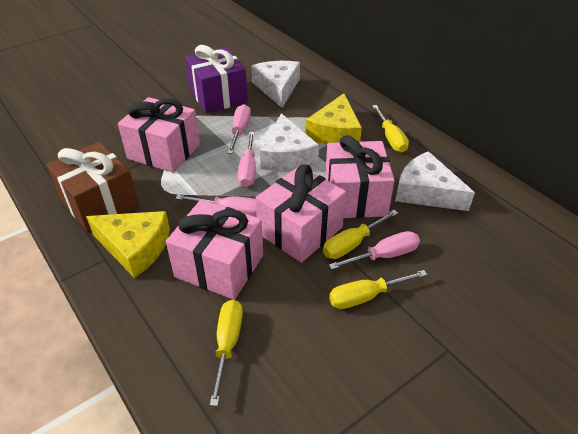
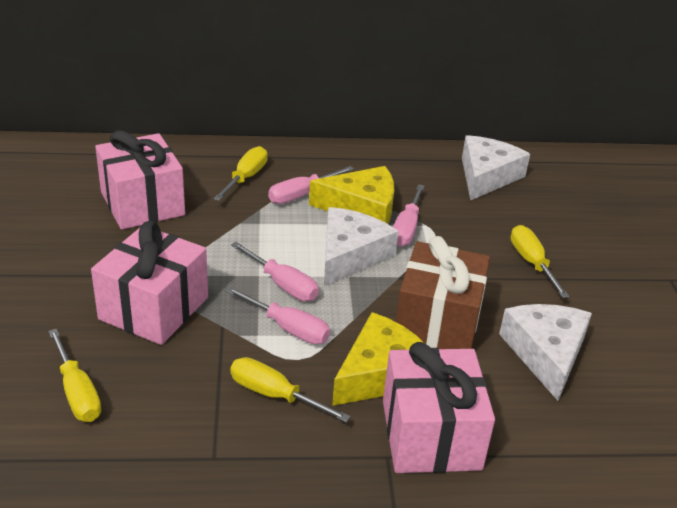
pink gift: 4 -> 3
purple gift: 1 -> 0

